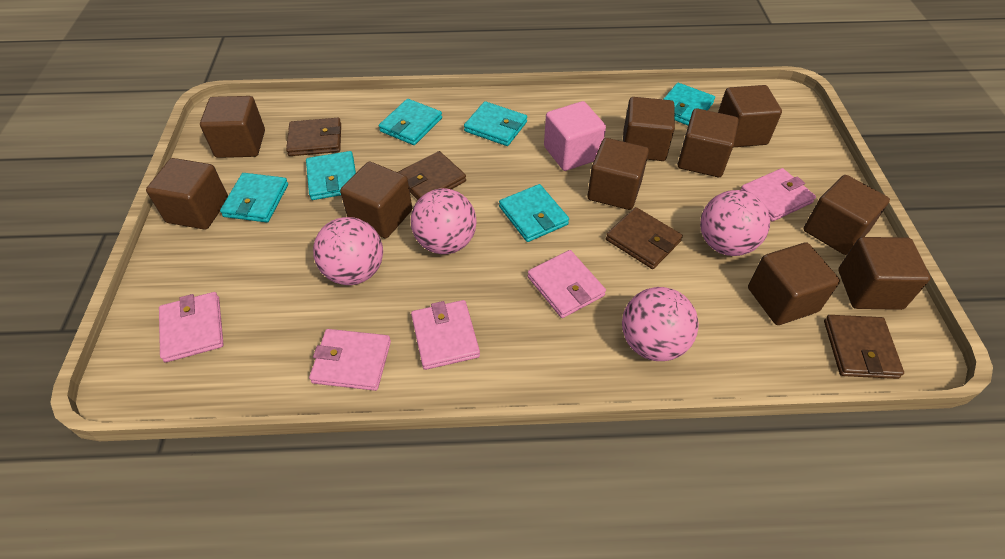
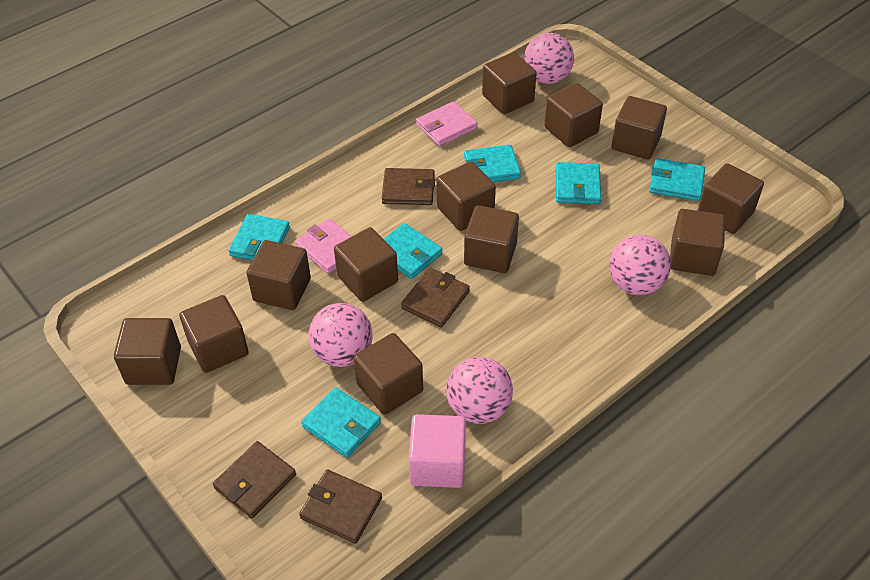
brown cube: 10 -> 12
pink wallet: 5 -> 2

